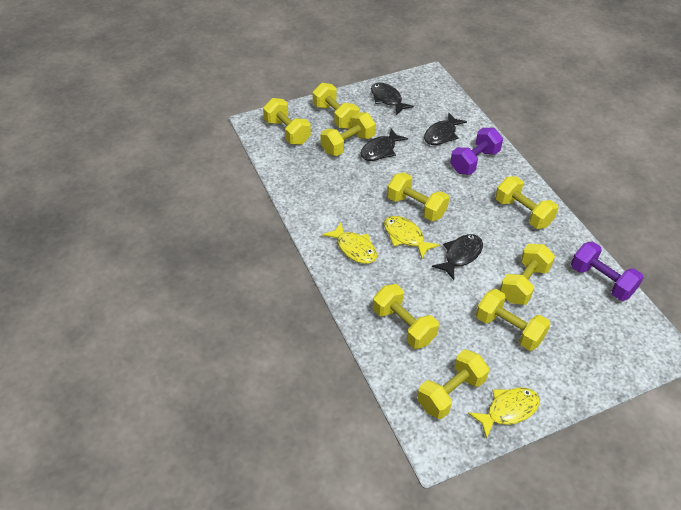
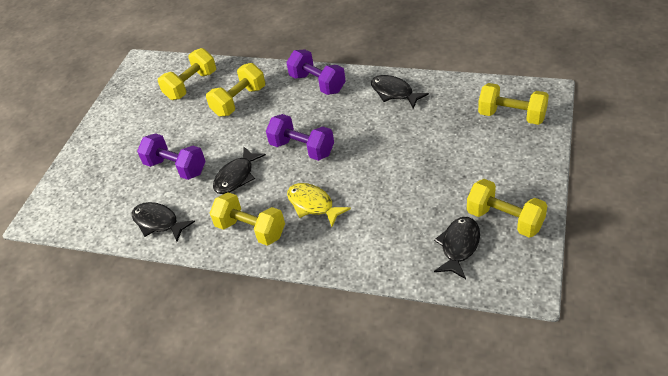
purple dumbbell: 2 -> 3
yellow dumbbell: 9 -> 5
yellow fish: 3 -> 1

